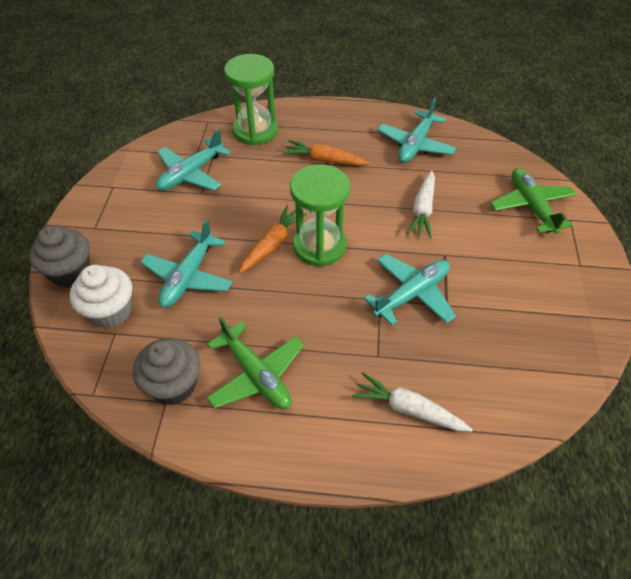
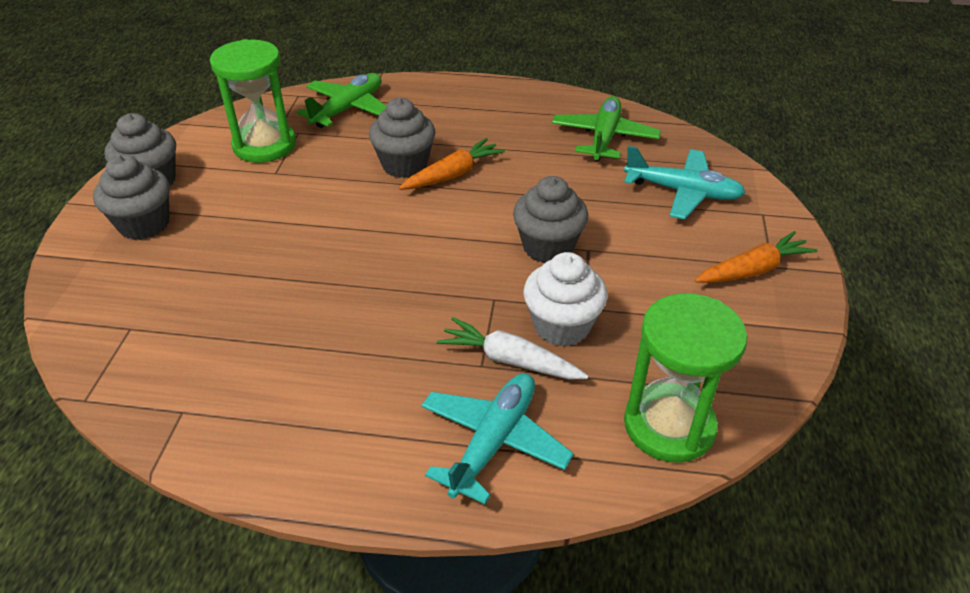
grey cupcake: 2 -> 4
turquoise plane: 4 -> 2
white carrot: 2 -> 1

